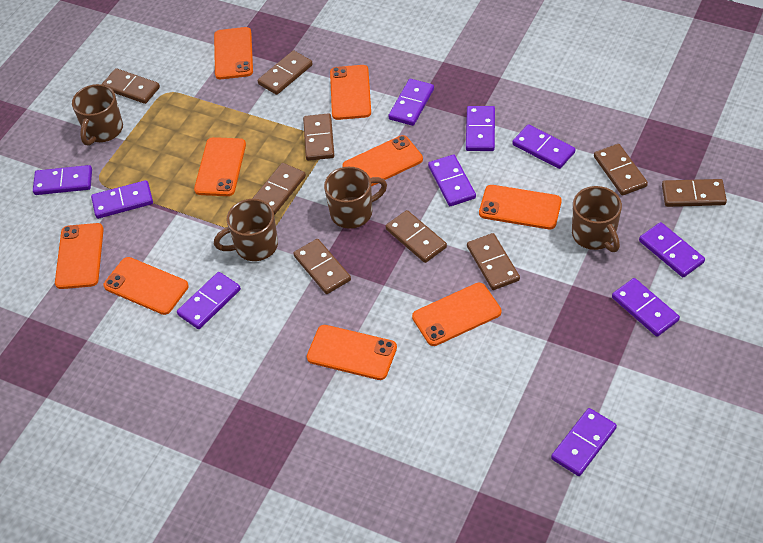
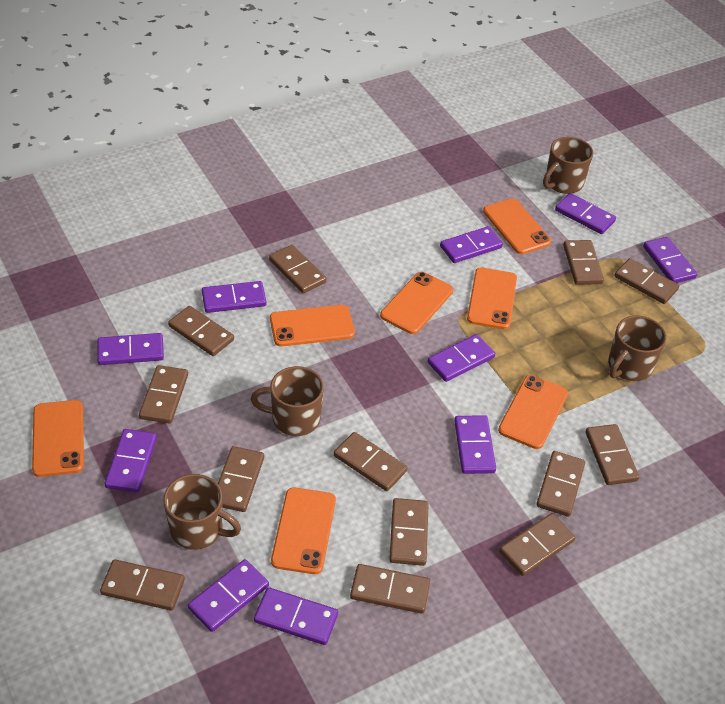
brown domino: 9 -> 13
orange phone: 9 -> 7

